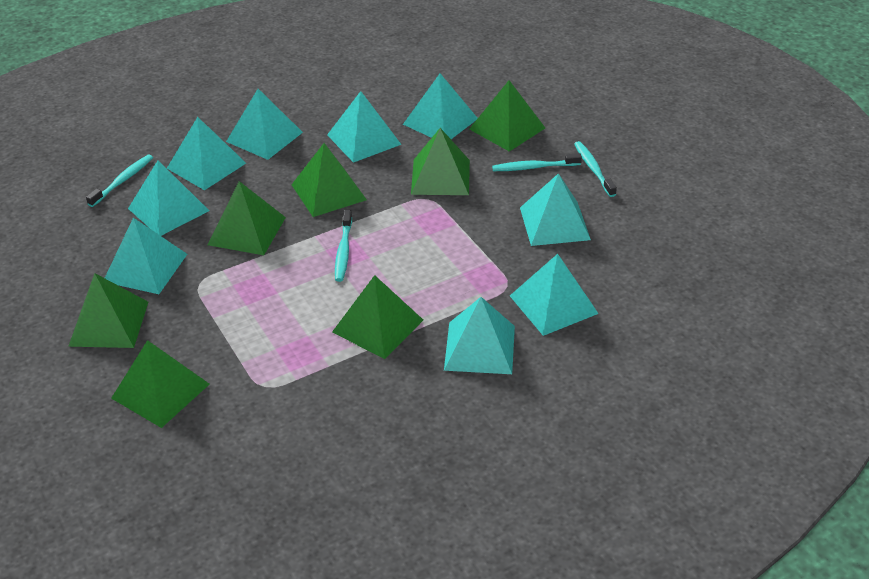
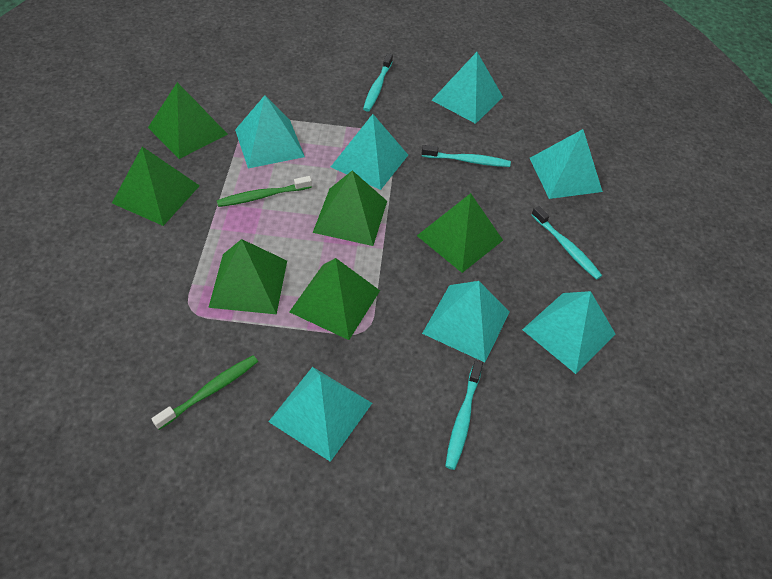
green pyramid: 7 -> 6
green toothbrush: 0 -> 2
turquoise pyramid: 9 -> 7

